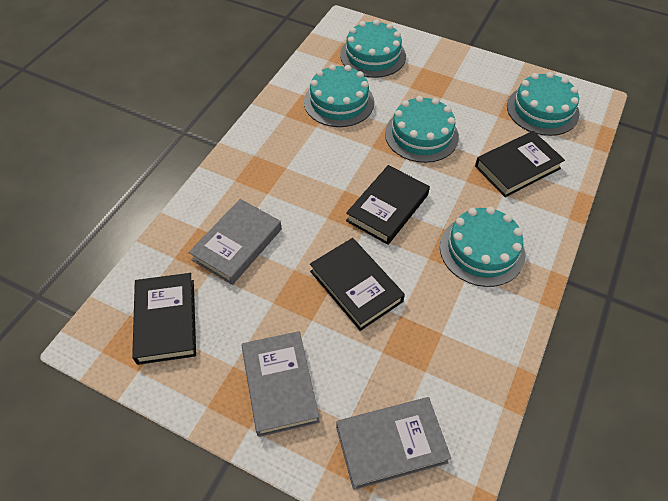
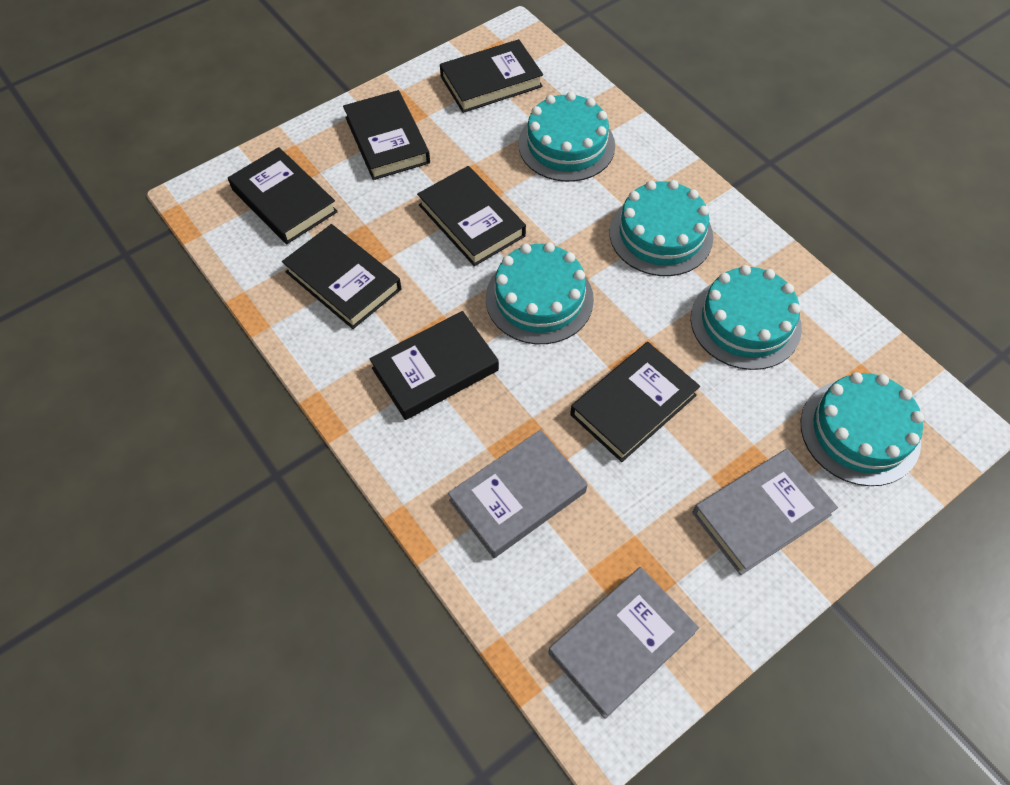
black book: 4 -> 7

